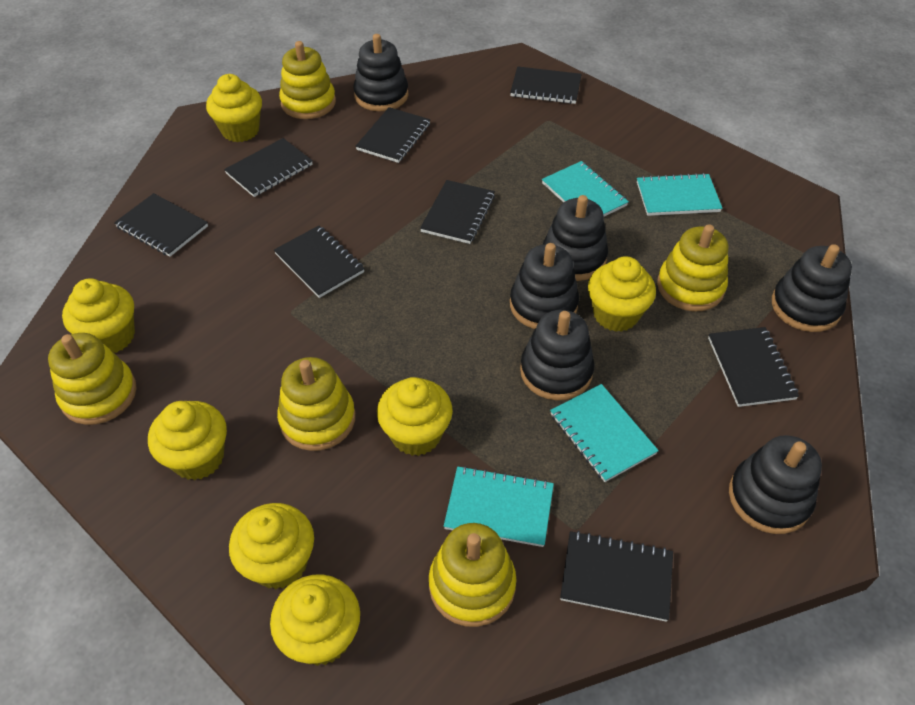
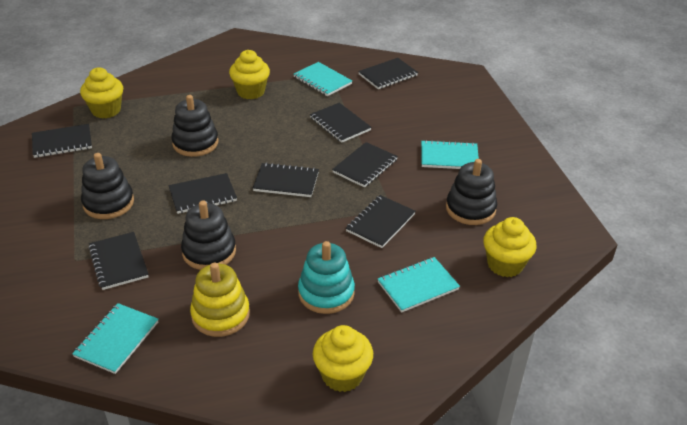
black stacking toy: 6 -> 4
turquoise stacking toy: 0 -> 1
yellow cupcake: 7 -> 4
yellow stacking toy: 5 -> 1

